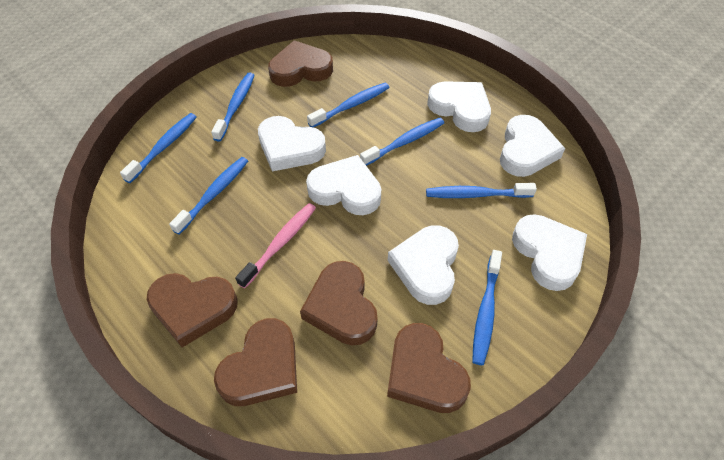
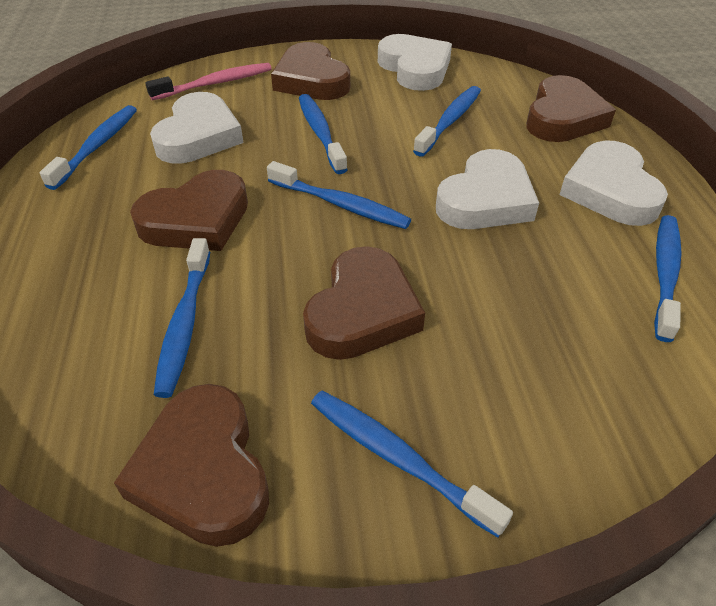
white heart: 6 -> 4

